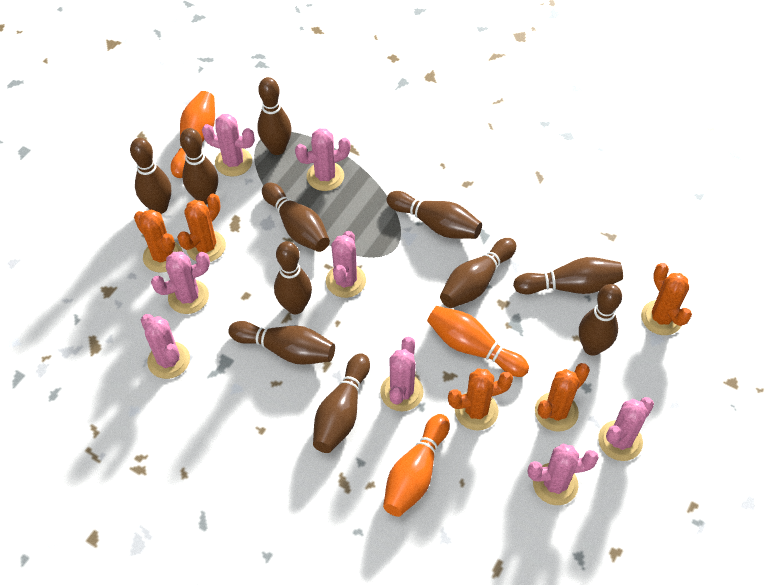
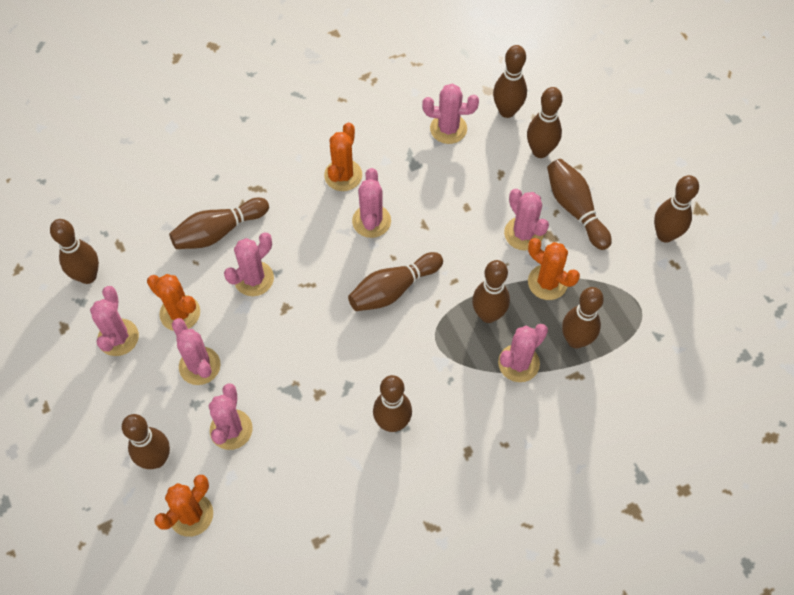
orange bowling pin: 3 -> 0
orange cactus: 5 -> 4

